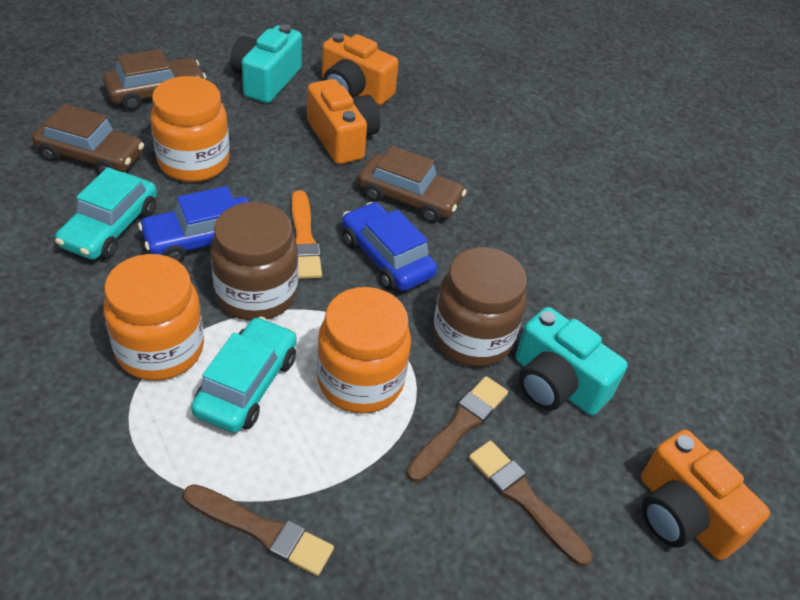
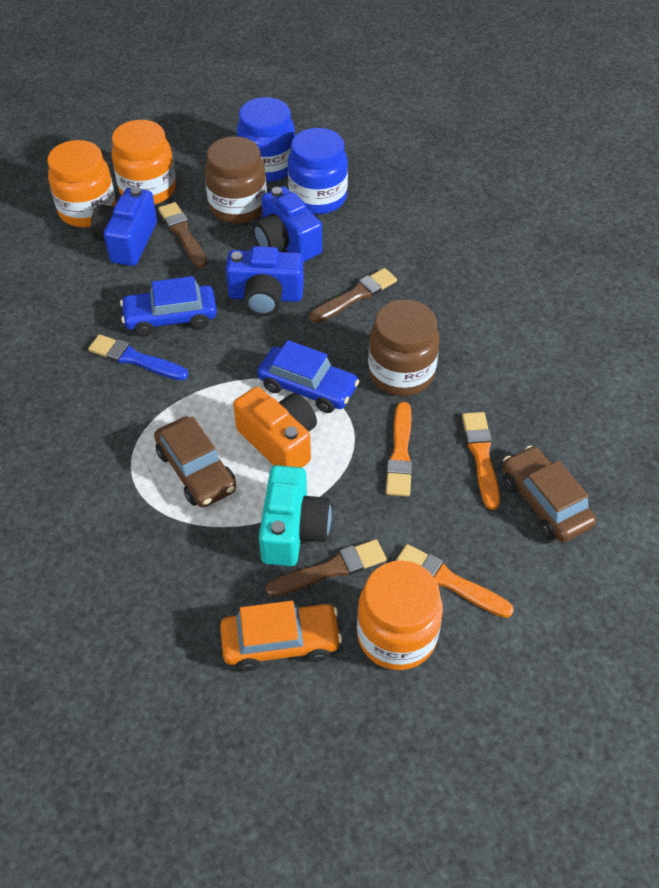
blue brush: 0 -> 1
blue camera: 0 -> 3
blue jar: 0 -> 2
brown car: 3 -> 2
orange brush: 1 -> 3
orange camera: 3 -> 1
orange car: 0 -> 1
turquoise camera: 2 -> 1
turquoise car: 2 -> 0

